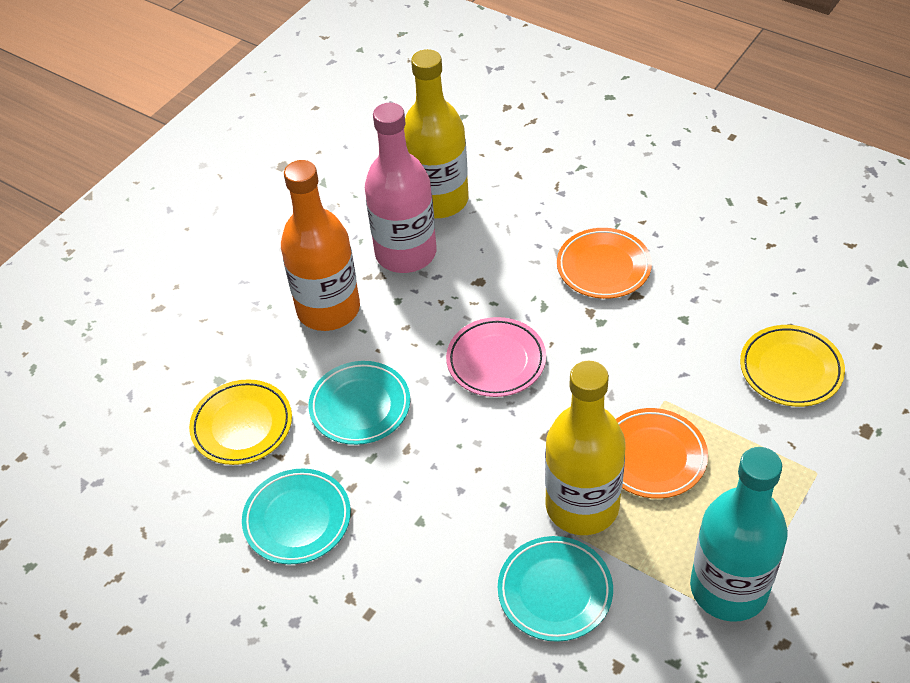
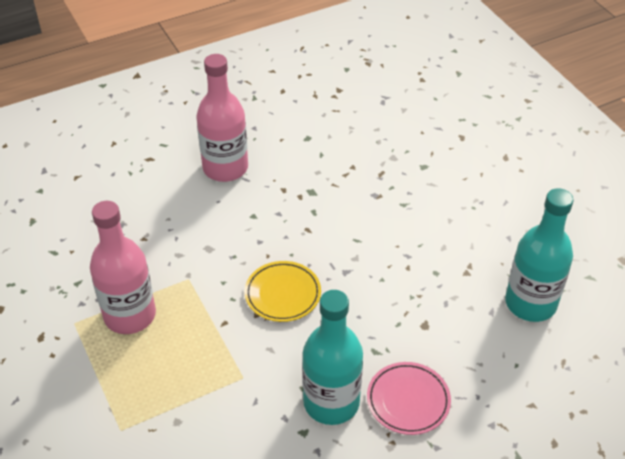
orange bottle: 1 -> 0
orange plate: 2 -> 0
pink bottle: 1 -> 2
turquoise bottle: 1 -> 2
turquoise plate: 3 -> 0
yellow bottle: 2 -> 0
yellow plate: 2 -> 1

